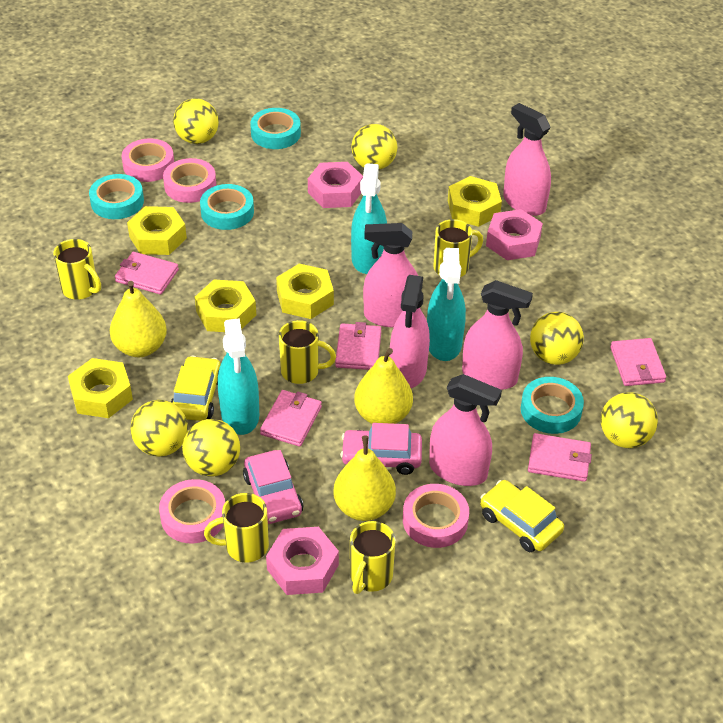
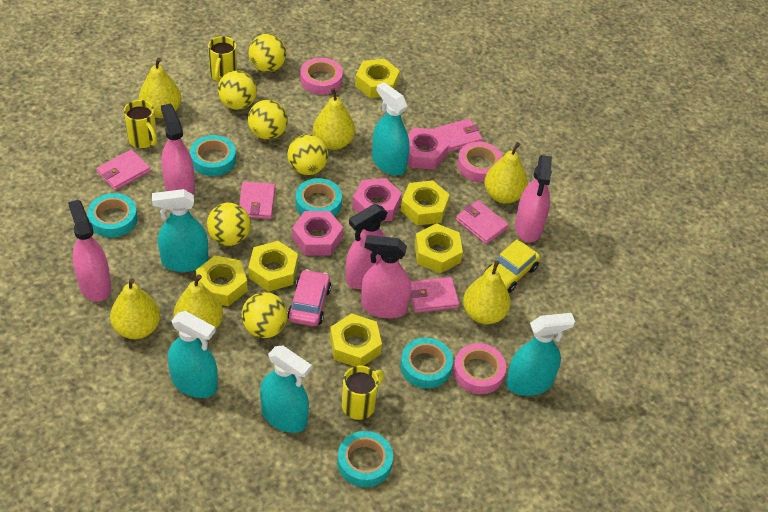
pink car: 2 -> 1
pink tape: 4 -> 3
turquoise spray bottle: 3 -> 5
turquoise tape: 4 -> 5
yellow car: 2 -> 1
yellow mug: 5 -> 3
yellow nut: 5 -> 6
yellow pear: 3 -> 6

